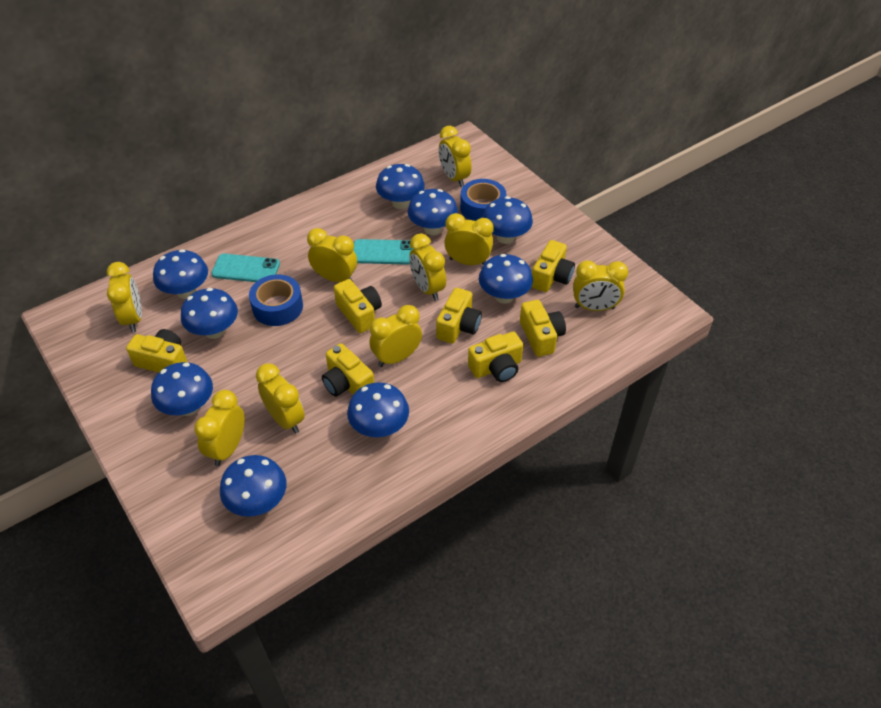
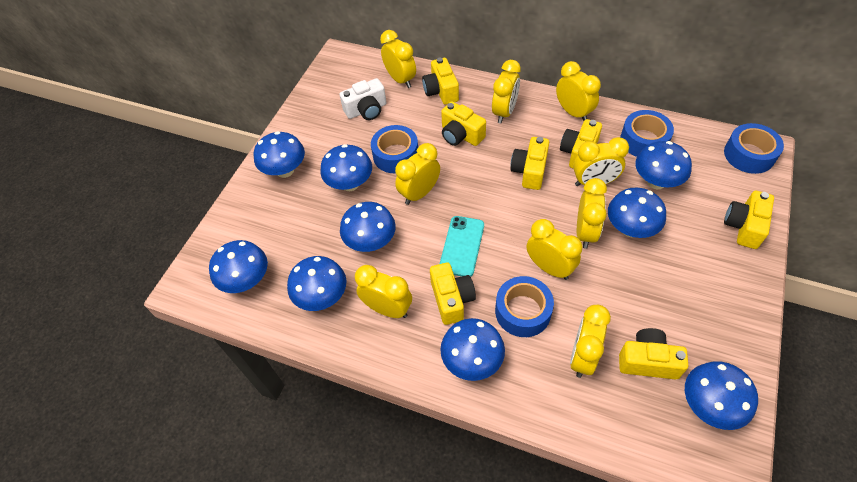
blue tape: 2 -> 4
turquoise phone: 2 -> 1
white camera: 0 -> 1

